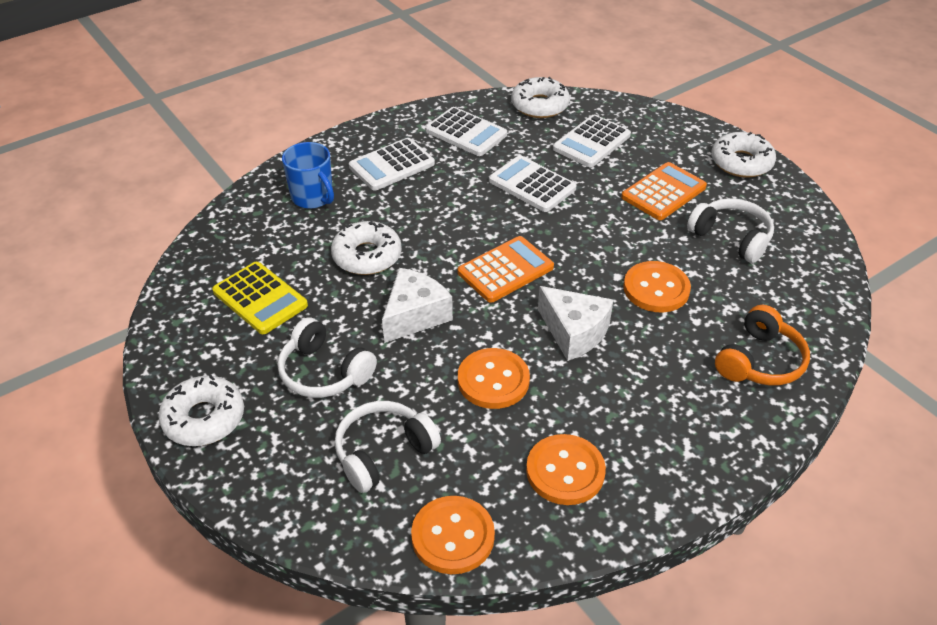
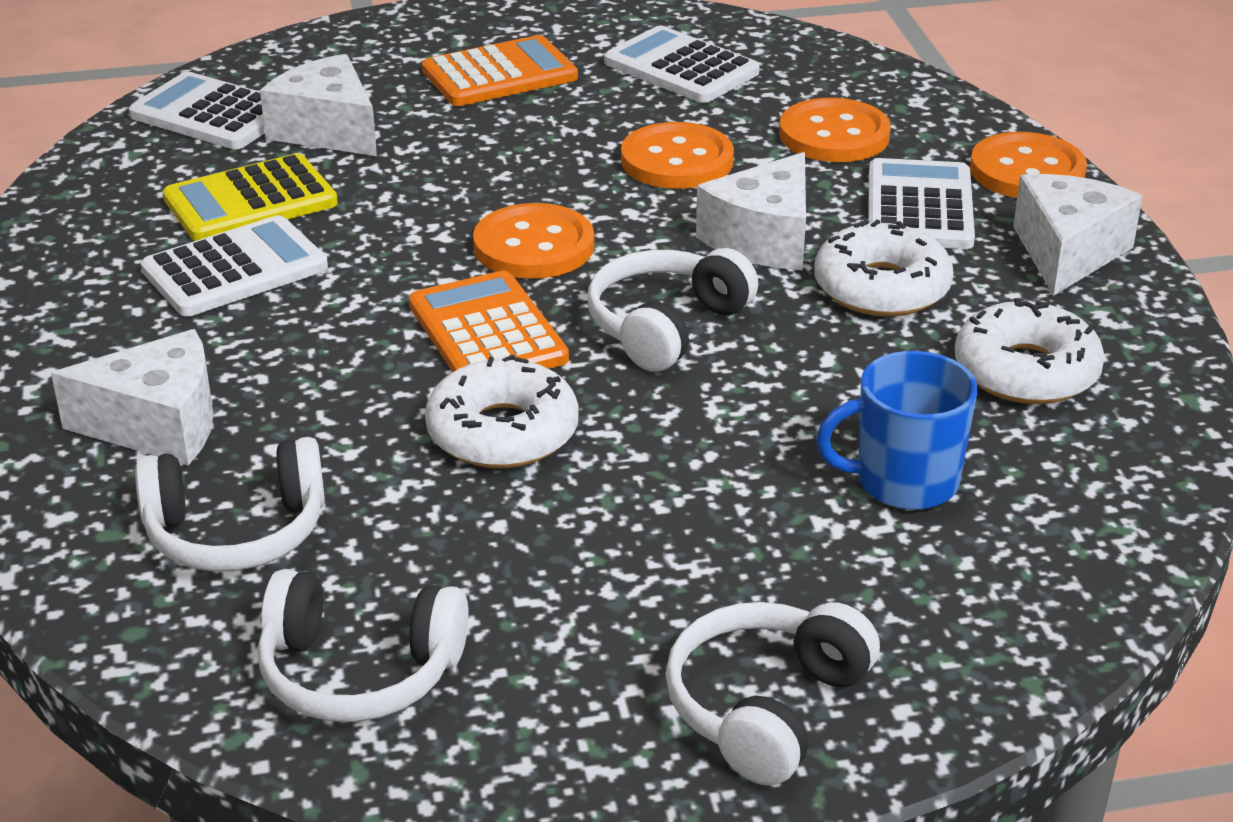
orange headphones: 1 -> 0
white cheese: 2 -> 4
white donut: 4 -> 3
white headphones: 3 -> 4

